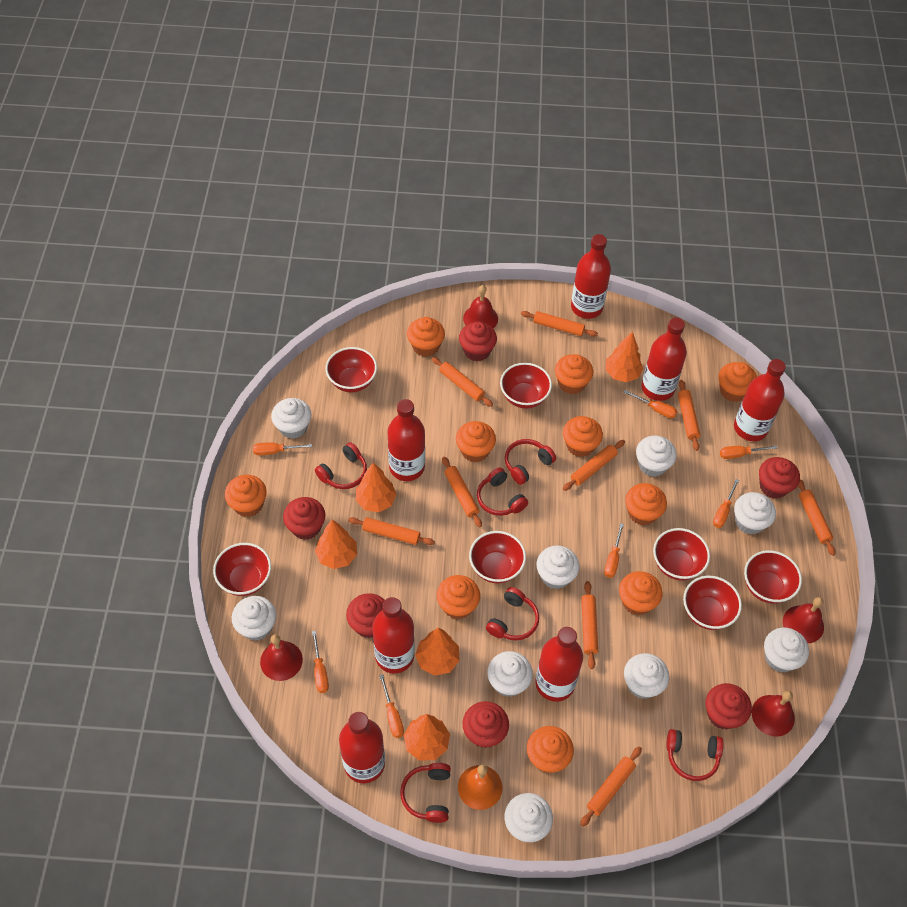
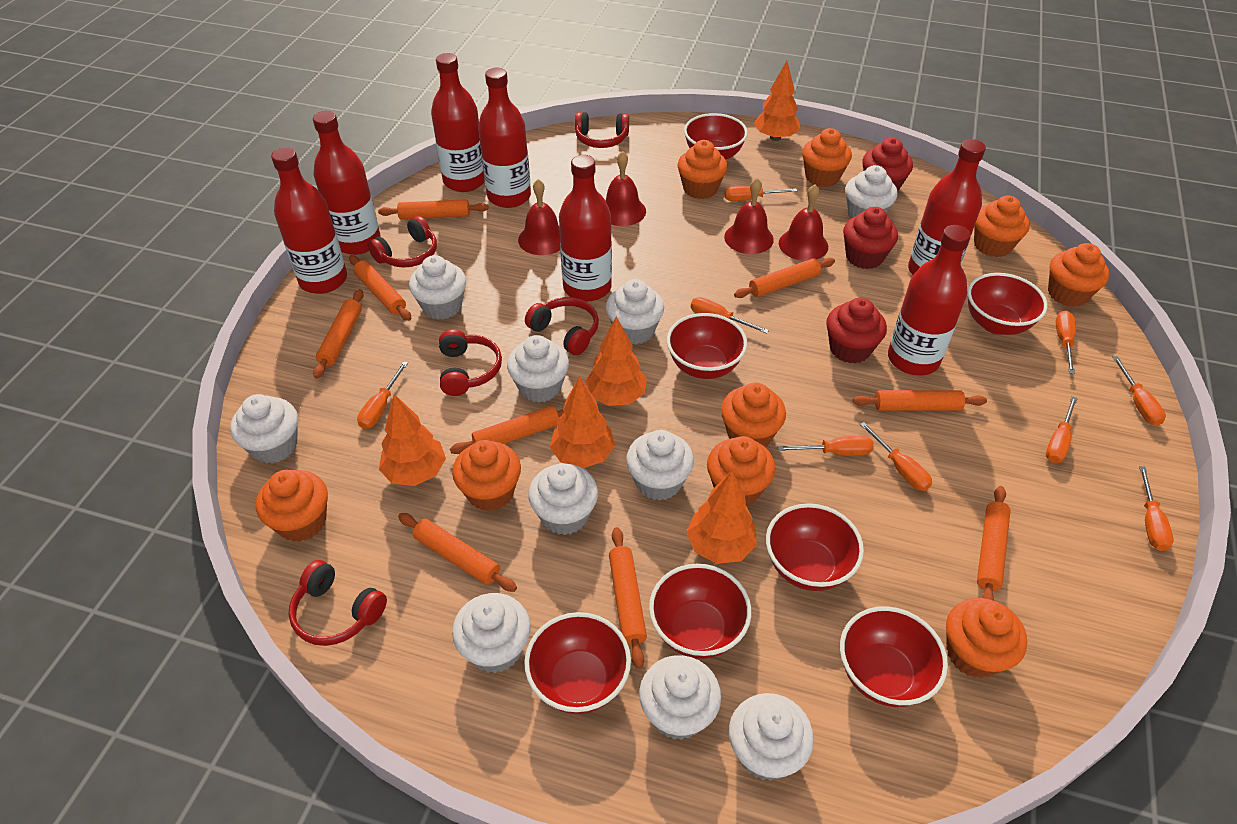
orange bell: 1 -> 0
orange cupcake: 10 -> 9
orange screwdriver: 7 -> 9
red cupcake: 6 -> 3
red headphones: 6 -> 5
white cupcake: 9 -> 10

